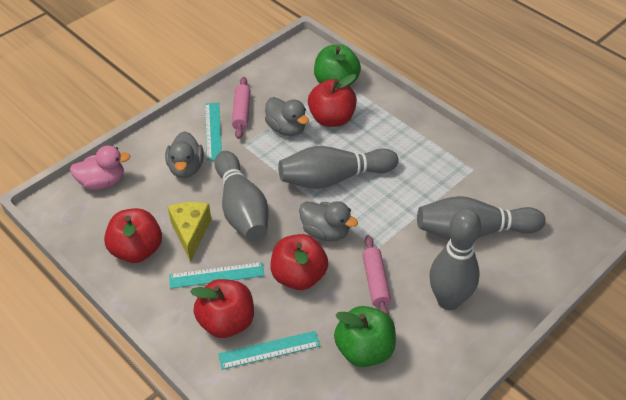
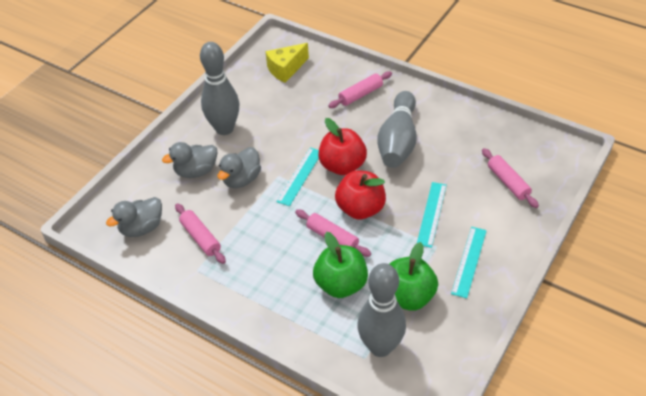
grey bowling pin: 4 -> 3
pink duck: 1 -> 0
pink rolling pin: 2 -> 4
red apple: 4 -> 2

